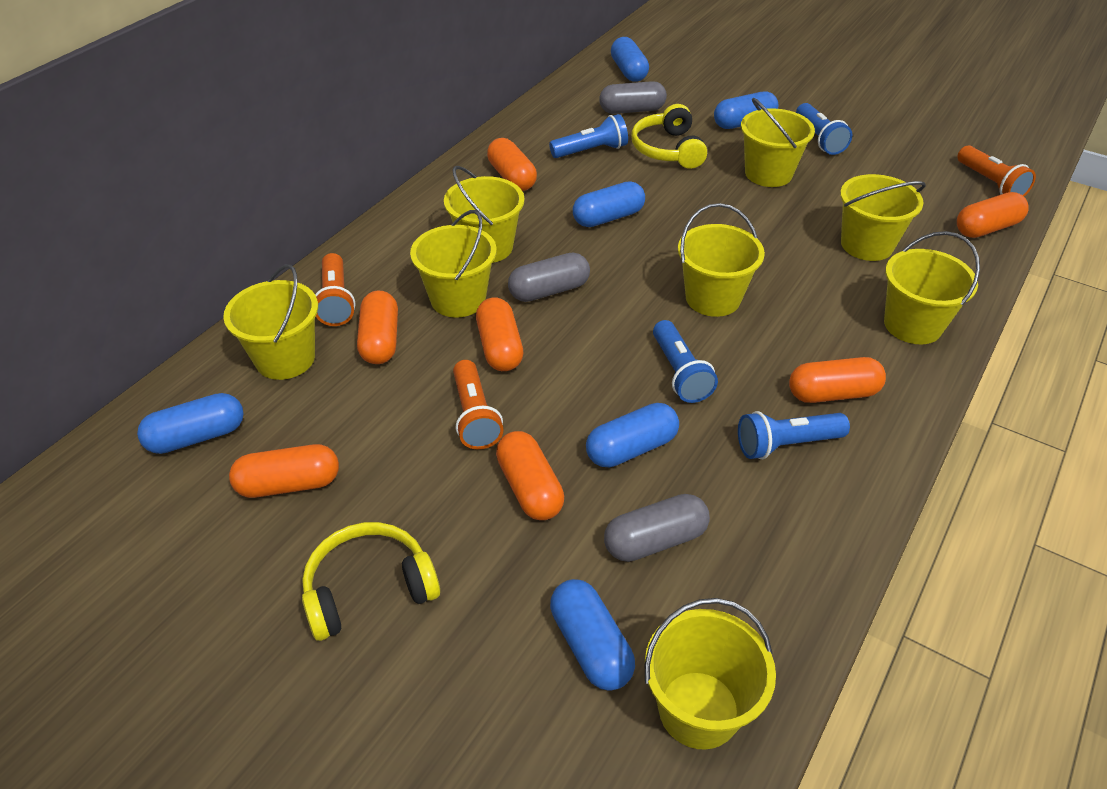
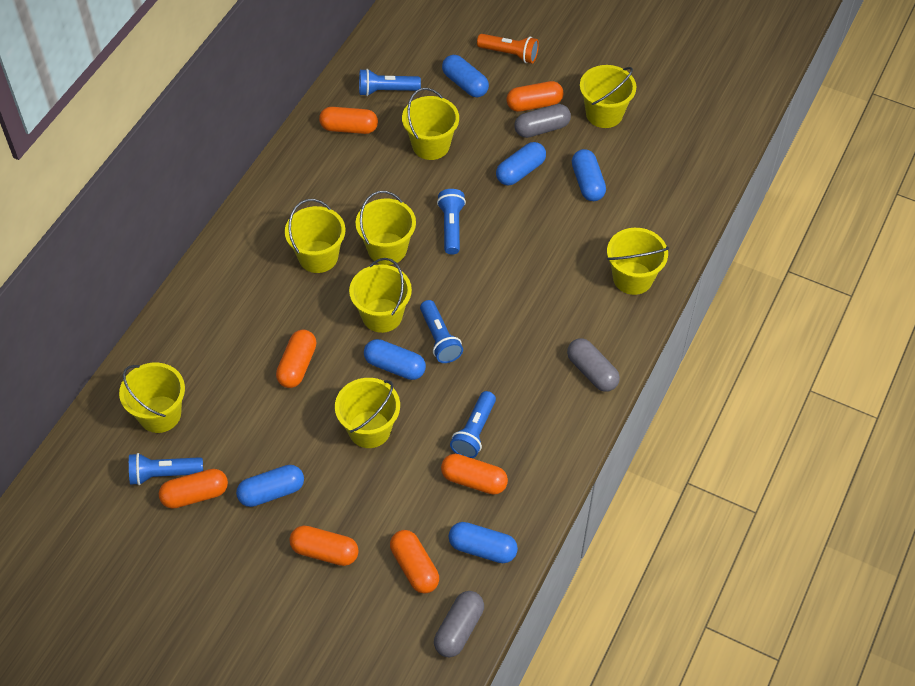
blue flashlight: 4 -> 5
orange flashlight: 3 -> 1
yellow headphones: 2 -> 0

